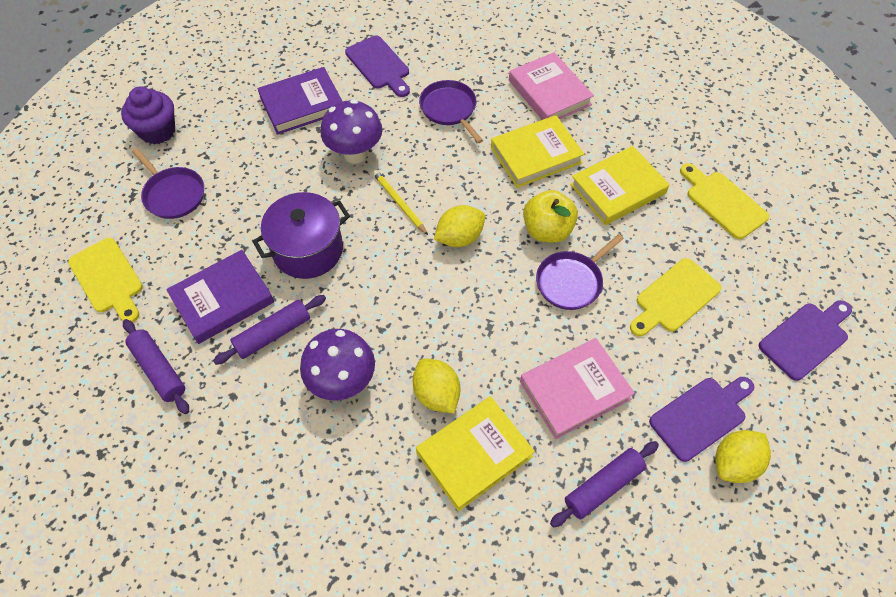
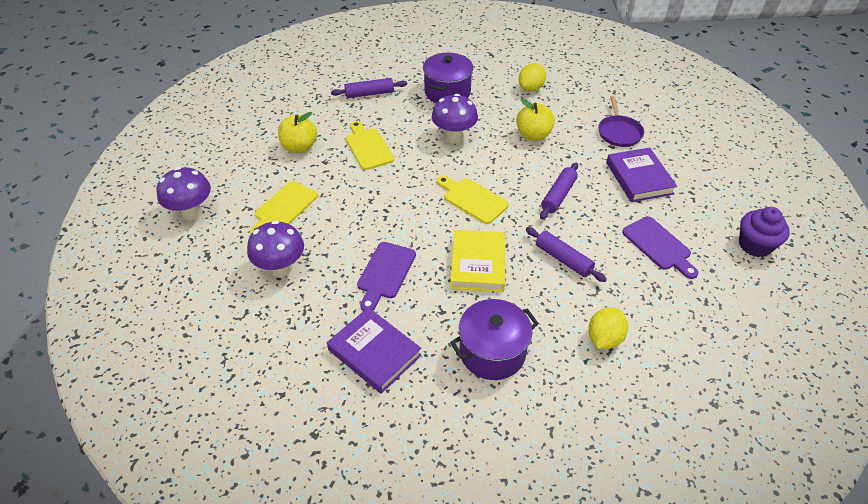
pink book: 2 -> 0
purple cutting board: 3 -> 2
purple mushroom: 2 -> 3
purple pan: 3 -> 1
purple pot: 1 -> 2
yellow apple: 1 -> 2
yellow book: 3 -> 1
yellow lemon: 3 -> 2
yellow pencil: 1 -> 0

